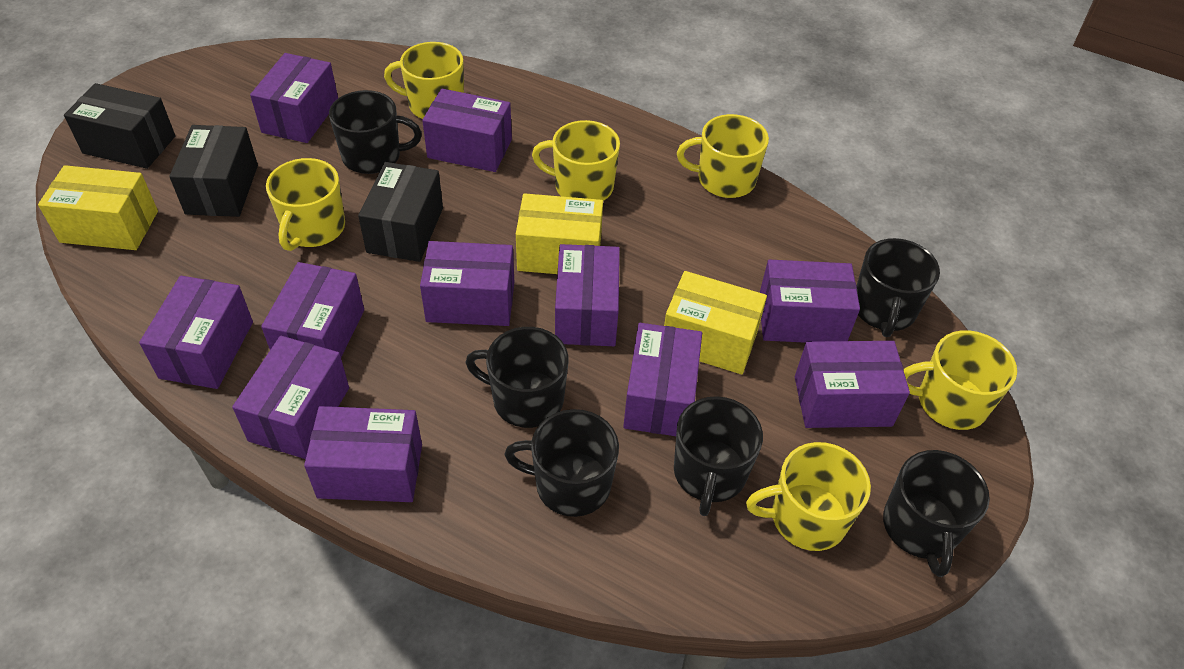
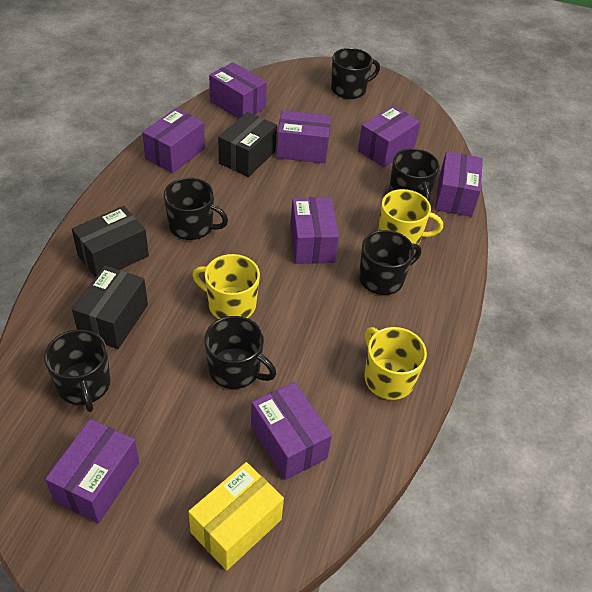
purple box: 11 -> 8
yellow box: 3 -> 1
yellow mug: 6 -> 3

